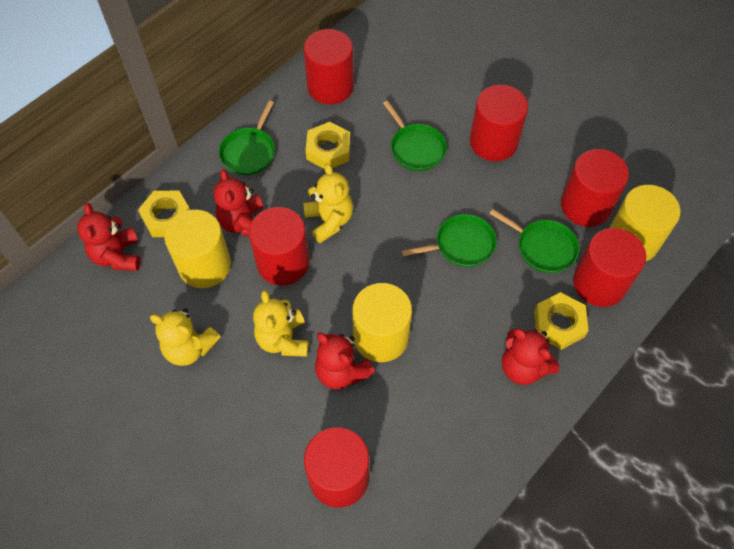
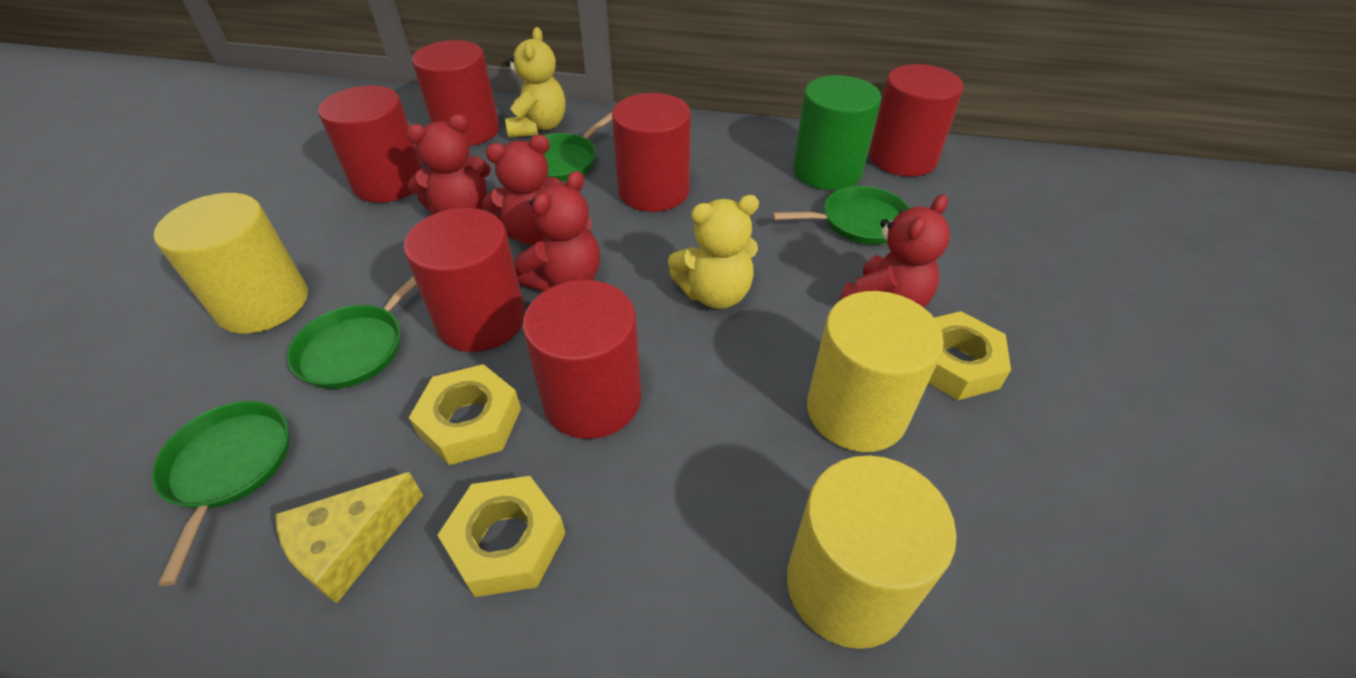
green cylinder: 0 -> 1
yellow cheese: 0 -> 1
yellow teddy bear: 3 -> 2

